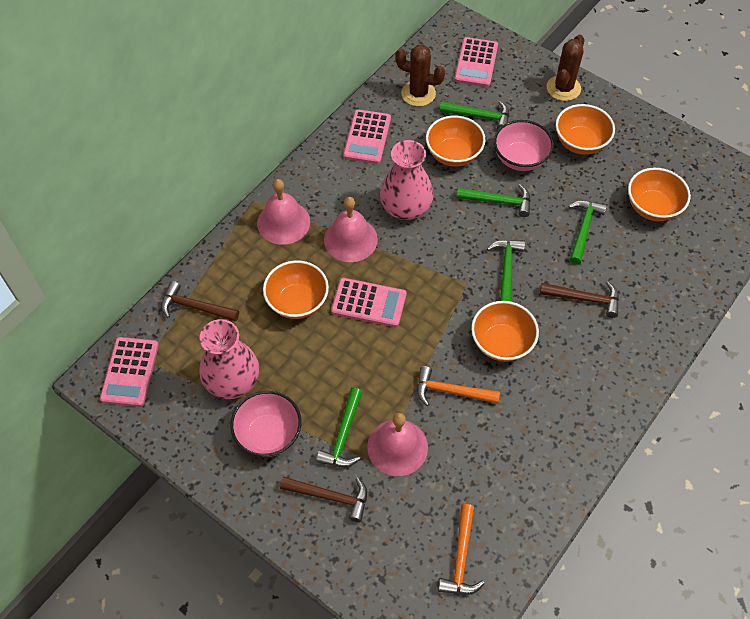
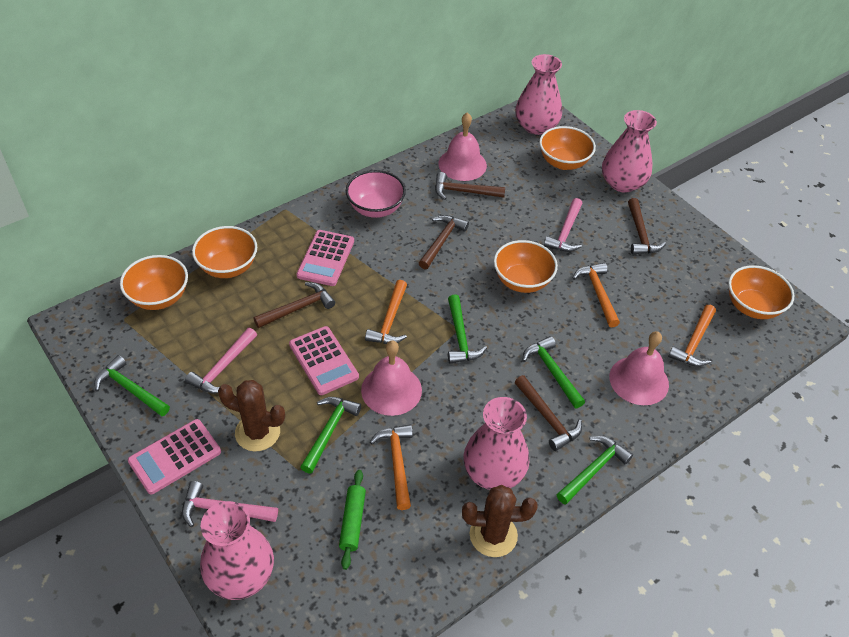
brown hammer: 3 -> 5
green rolling pin: 0 -> 1
orange hammer: 2 -> 4
pink bowl: 2 -> 1
pink calculator: 4 -> 3
pink hammer: 0 -> 3
pink vase: 2 -> 4

